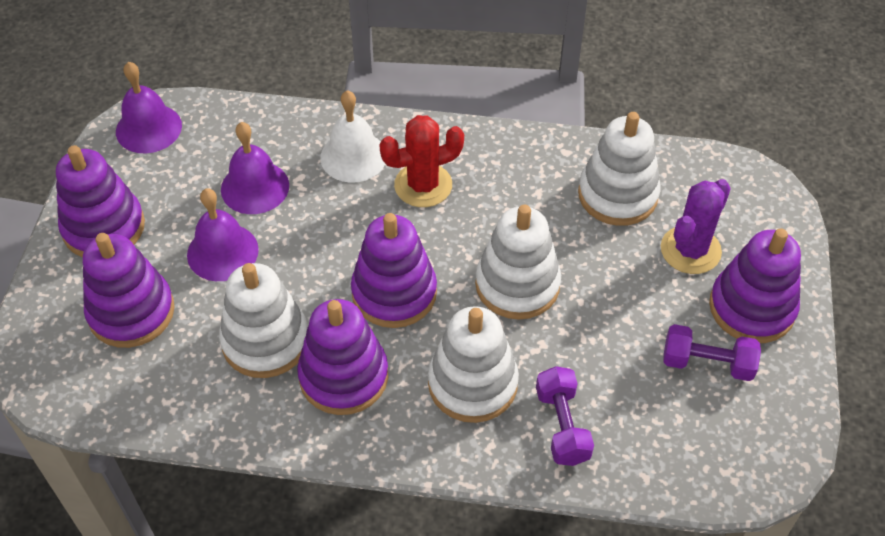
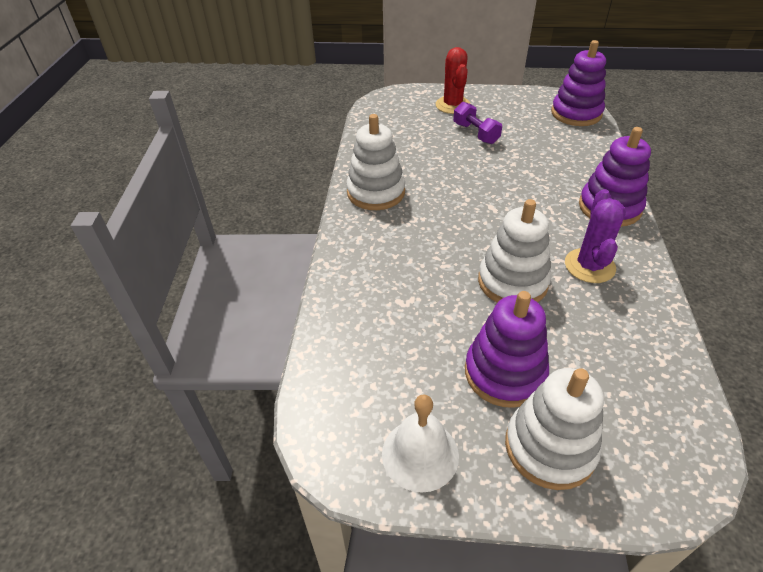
purple bell: 3 -> 0
purple dumbbell: 2 -> 1
purple stacking toy: 5 -> 3
white stacking toy: 4 -> 3

